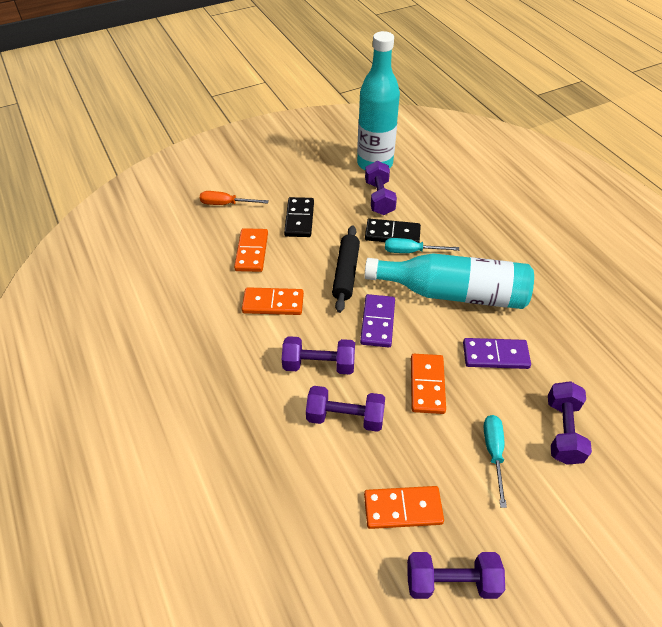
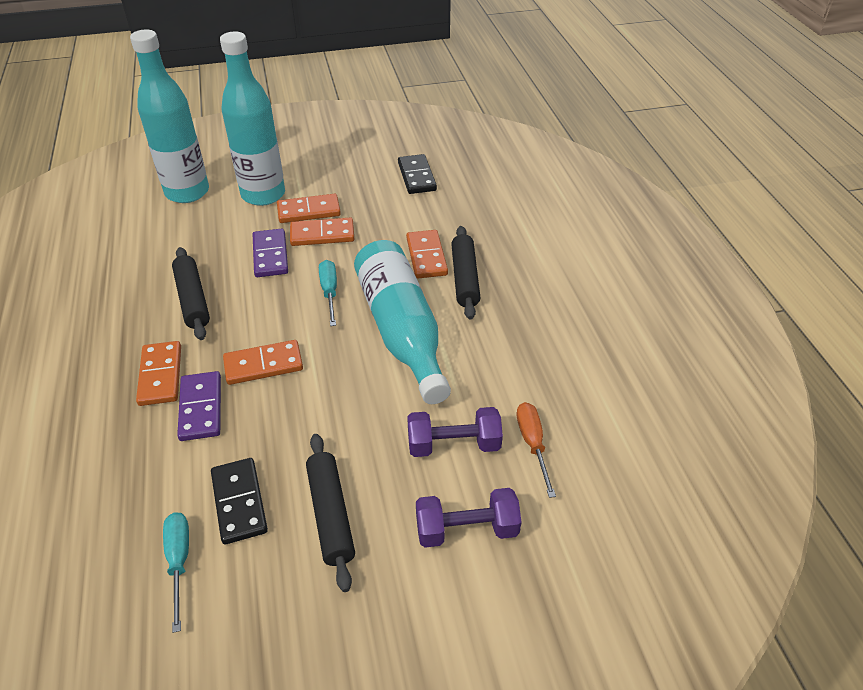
black rolling pin: 1 -> 3
orange domino: 4 -> 5
purple dumbbell: 5 -> 2
turquoise bottle: 2 -> 3

